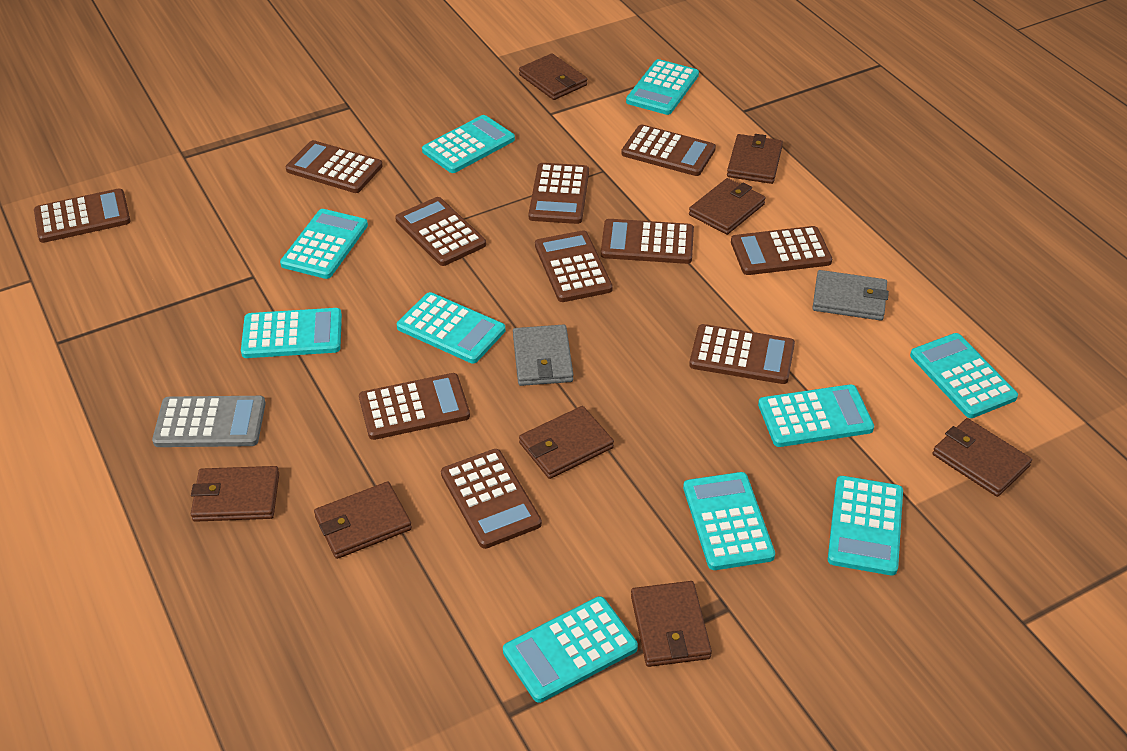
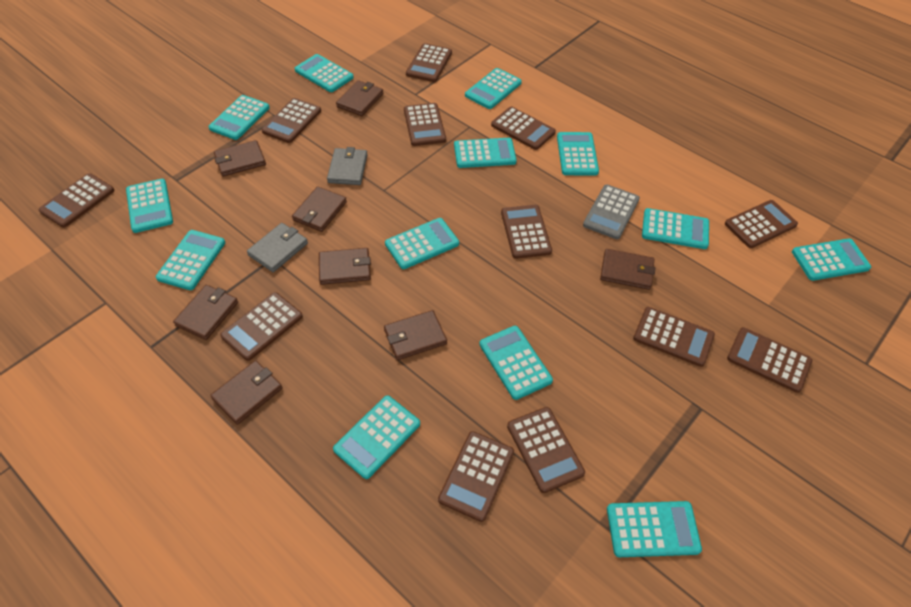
brown calculator: 11 -> 12
turquoise calculator: 10 -> 13

